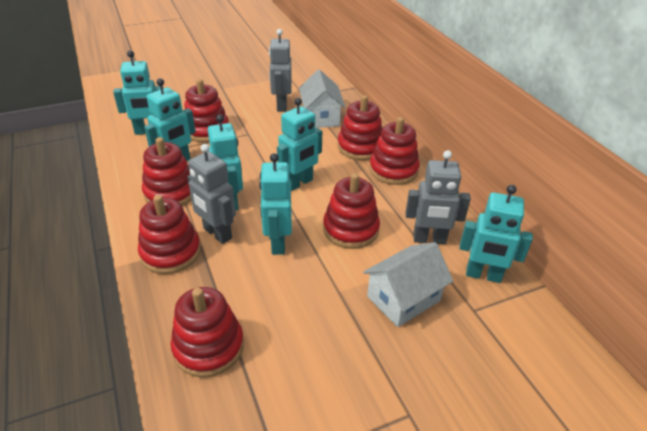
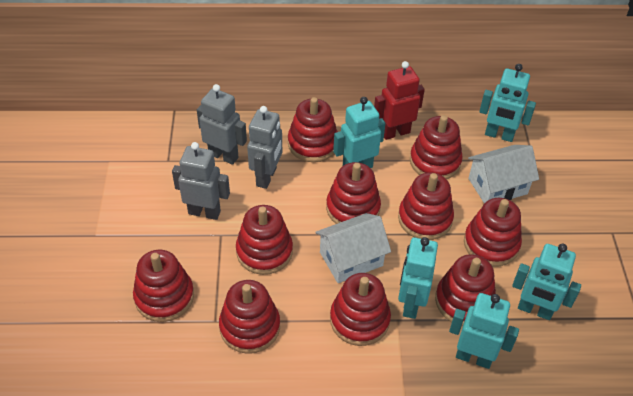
red robot: 0 -> 1
red stacking toy: 7 -> 10
turquoise robot: 6 -> 5

